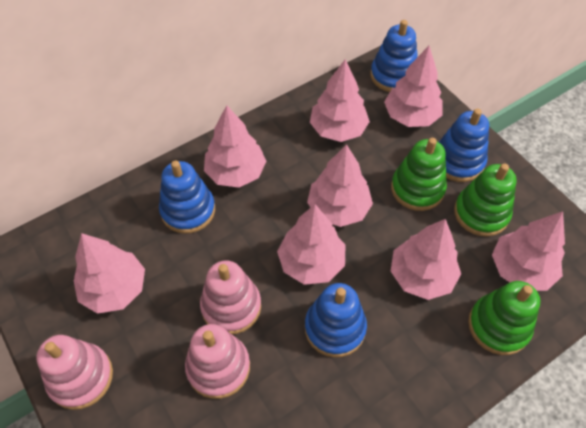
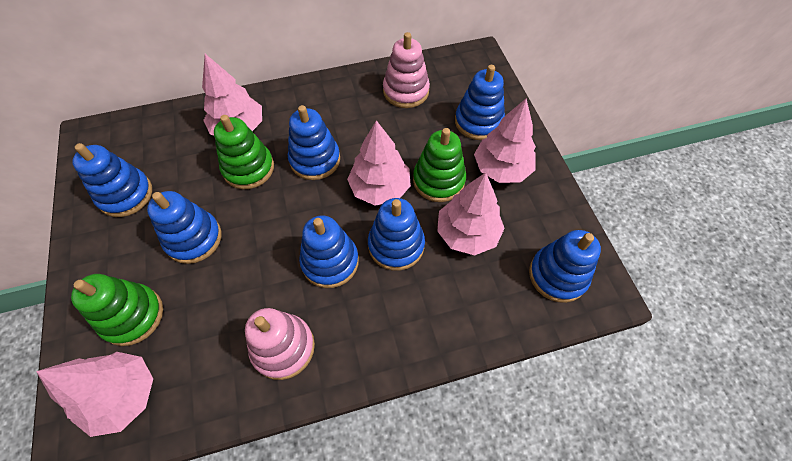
blue stacking toy: 4 -> 7
pink stacking toy: 3 -> 2
pink tree: 8 -> 5

